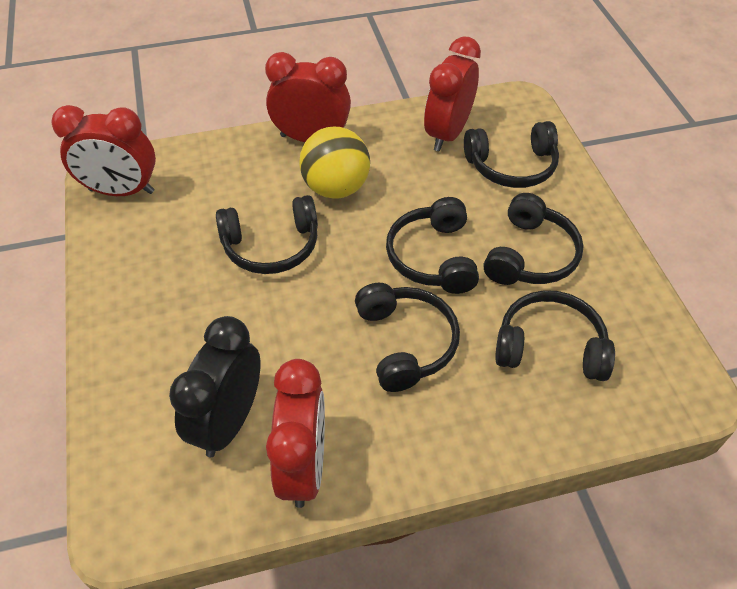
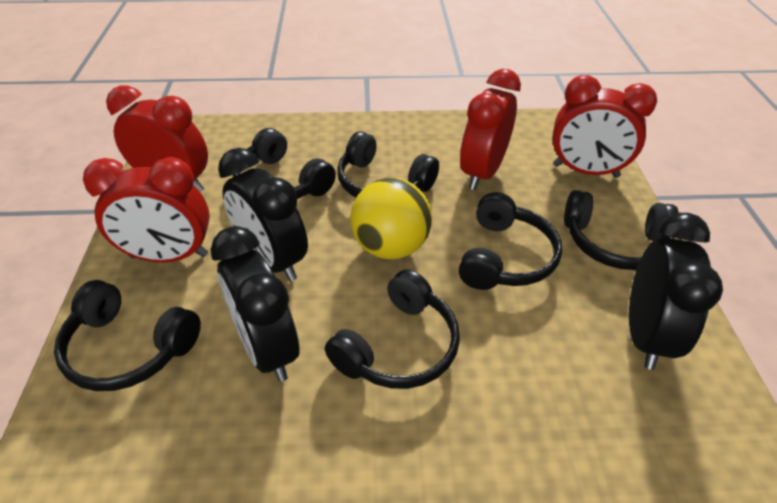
black clock: 1 -> 3

